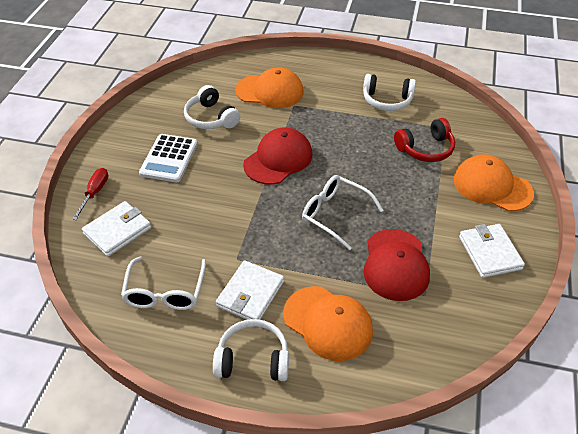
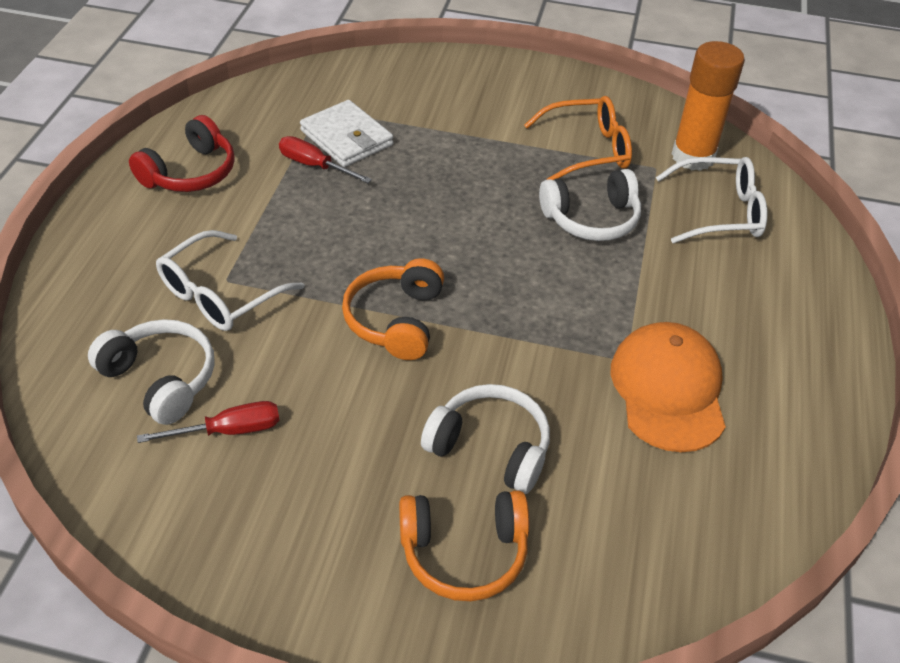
orange cap: 3 -> 1
orange glasses: 0 -> 1
orange glue stick: 0 -> 1
orange headphones: 0 -> 2
red cap: 2 -> 0
red screwdriver: 1 -> 2
white calculator: 1 -> 0
white wallet: 3 -> 1

